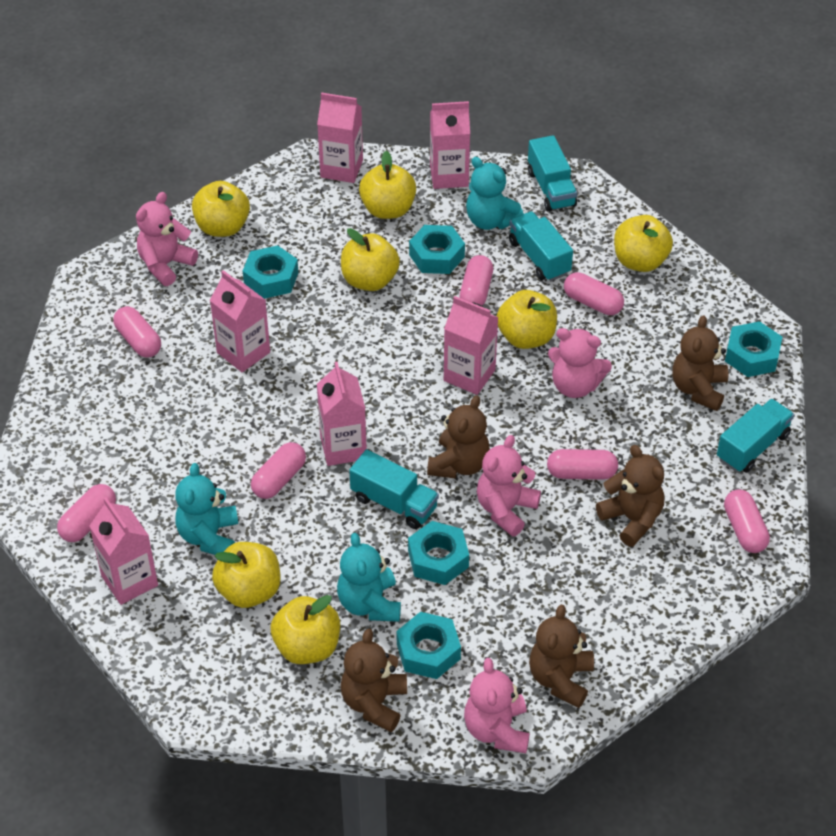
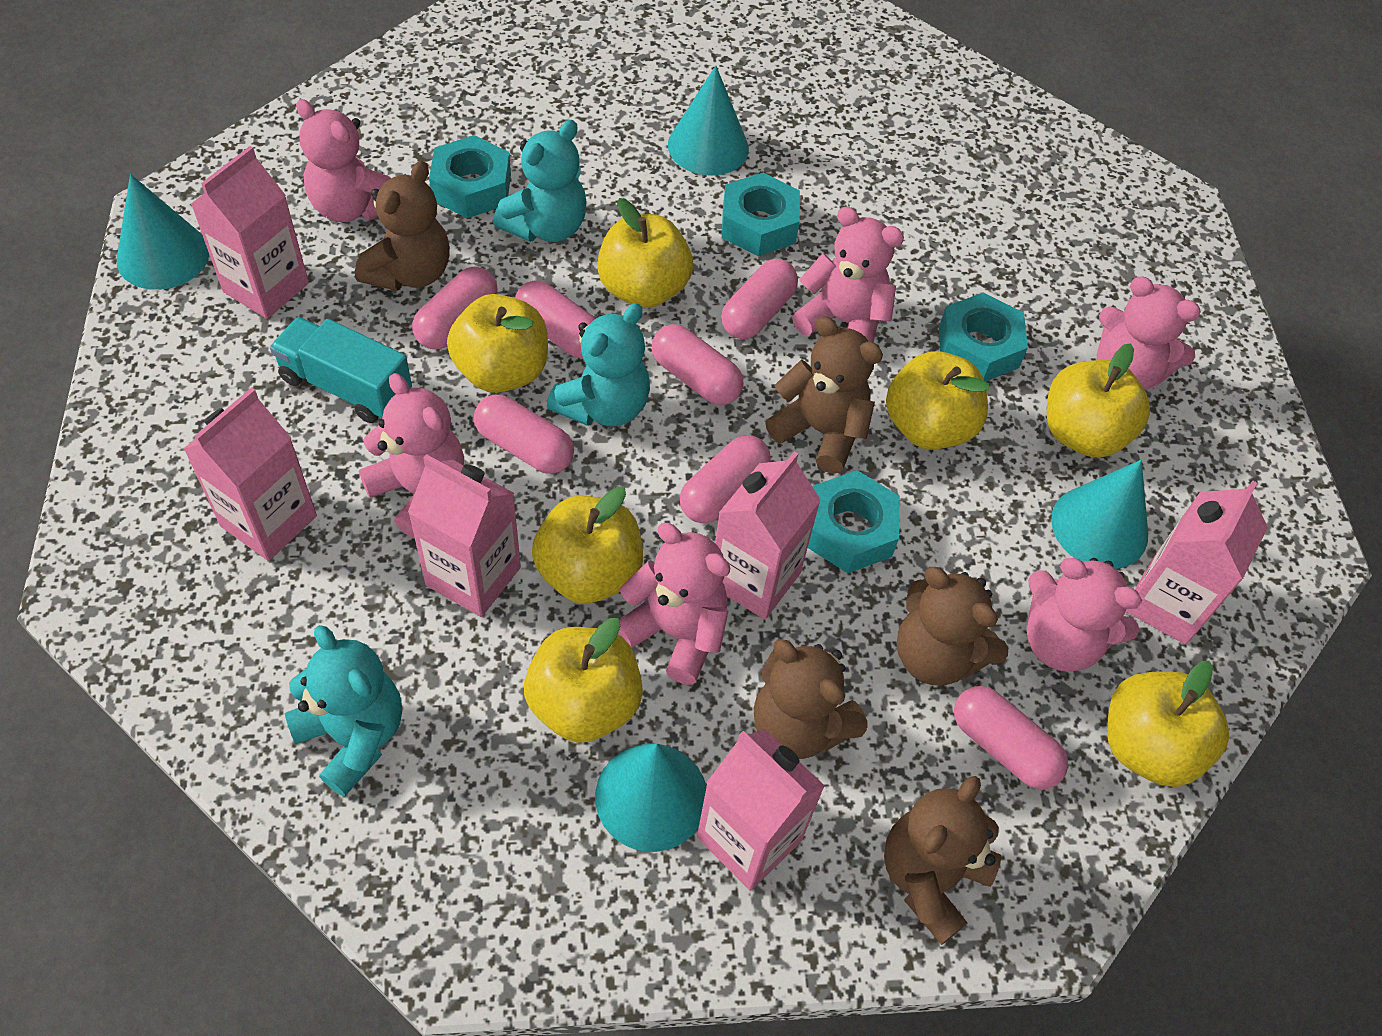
pink teddy bear: 4 -> 6
turquoise cone: 0 -> 4
turquoise nut: 5 -> 4
turquoise truck: 4 -> 1

